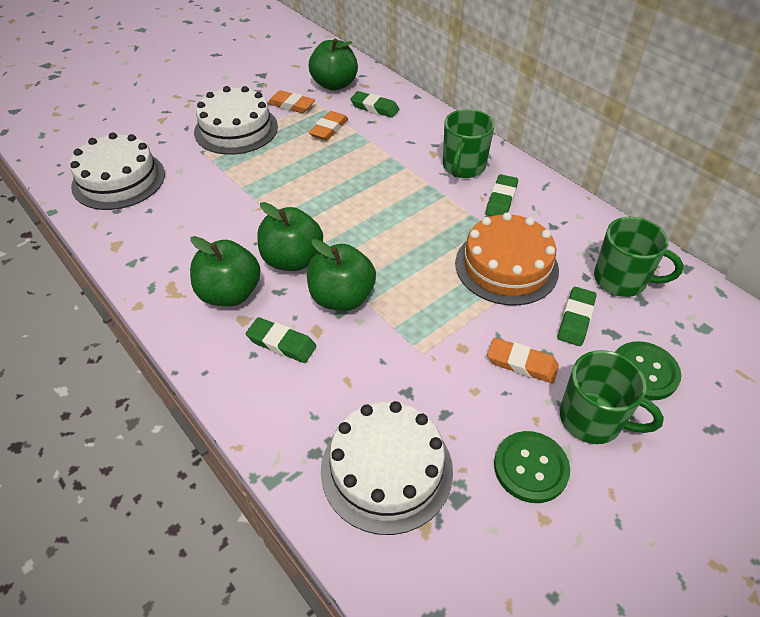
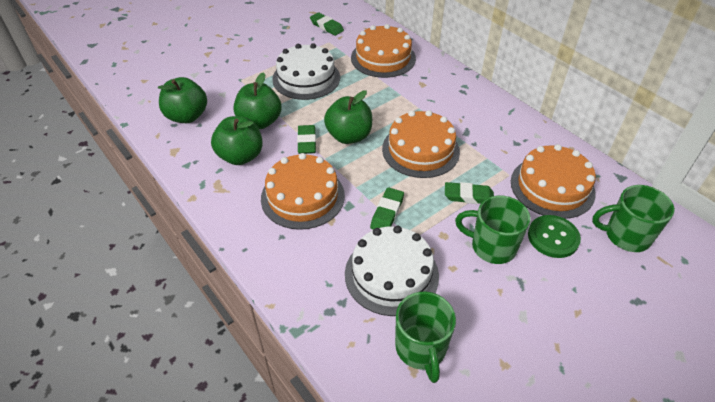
green button: 2 -> 1
orange cake: 1 -> 4
orange eraser: 3 -> 0
white cake: 3 -> 2

